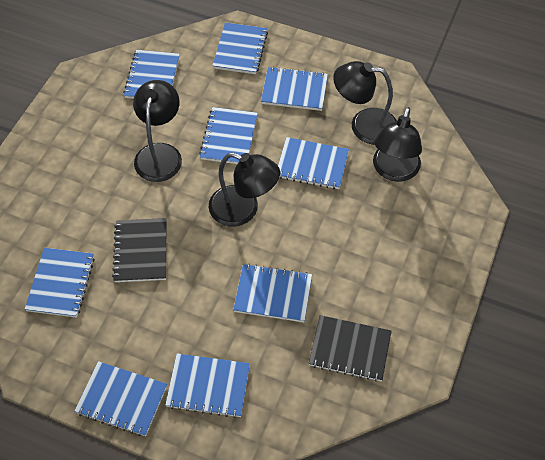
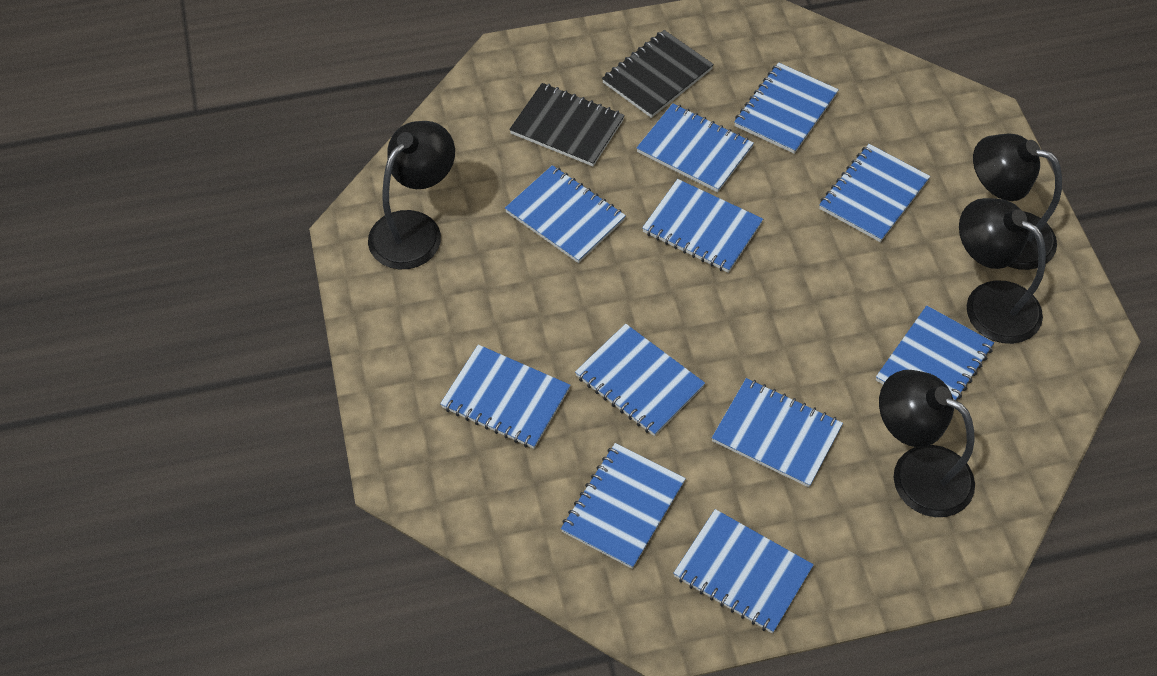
blue notebook: 9 -> 11

